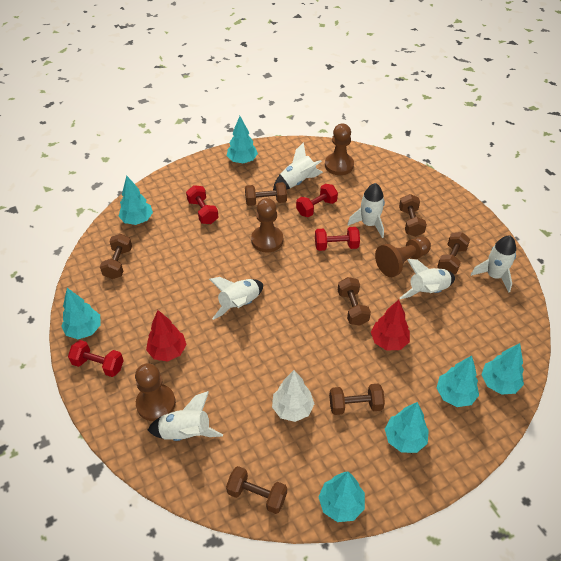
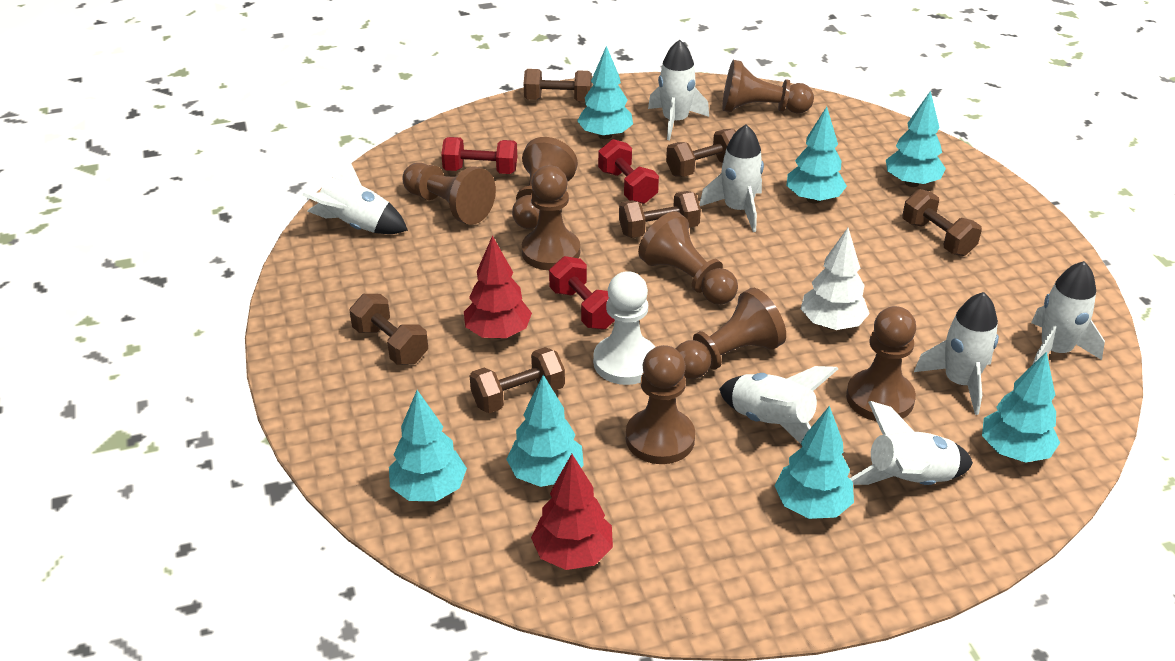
brown dumbbell: 7 -> 6
brown pawn: 4 -> 8
red dumbbell: 4 -> 3
white pawn: 0 -> 1
white rocket: 6 -> 7

